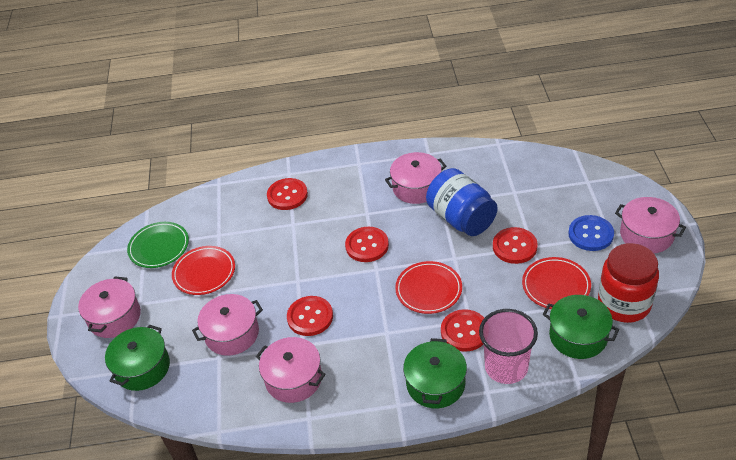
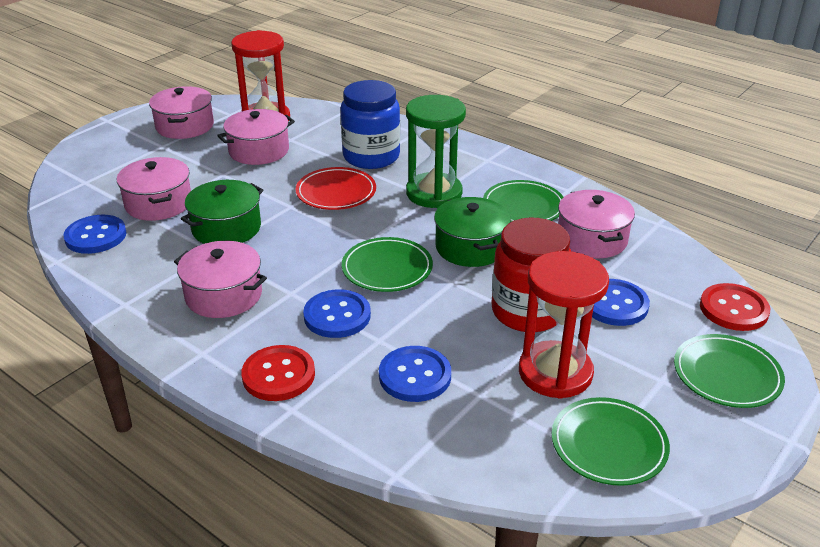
blue button: 1 -> 4
green hourglass: 0 -> 1
green plate: 1 -> 4
green pot: 3 -> 2
pink cup: 1 -> 0
red button: 5 -> 2
red hourglass: 0 -> 2
red plate: 3 -> 1

